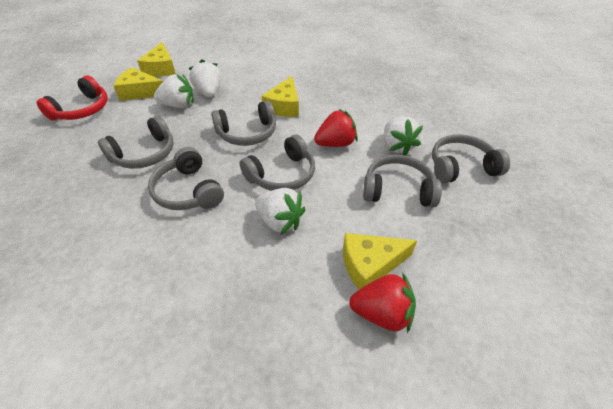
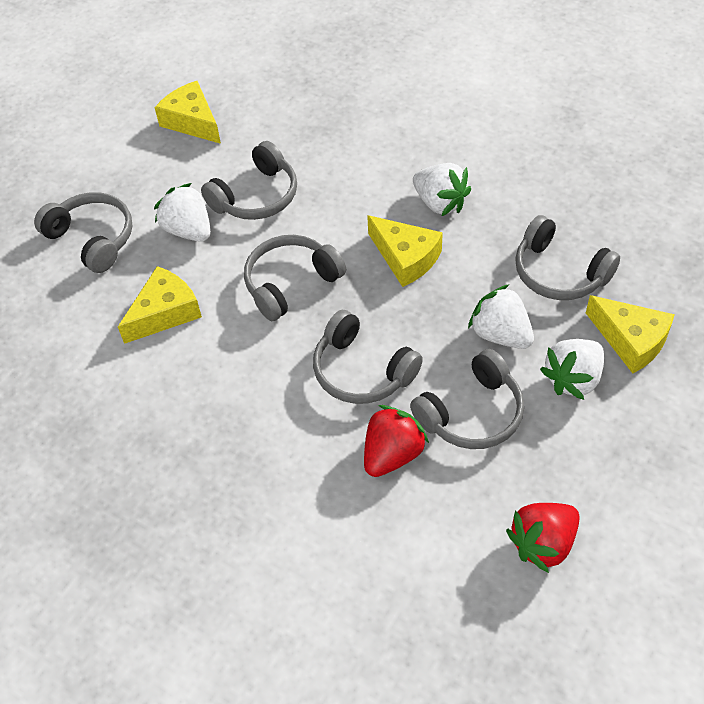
red headphones: 1 -> 0

